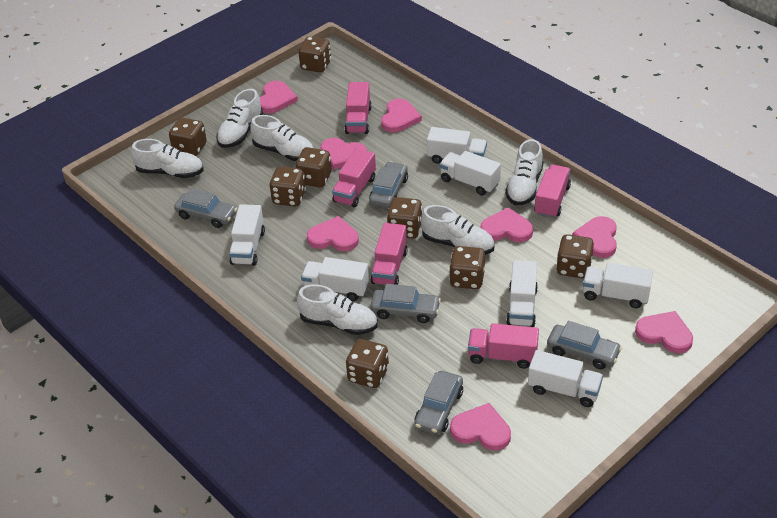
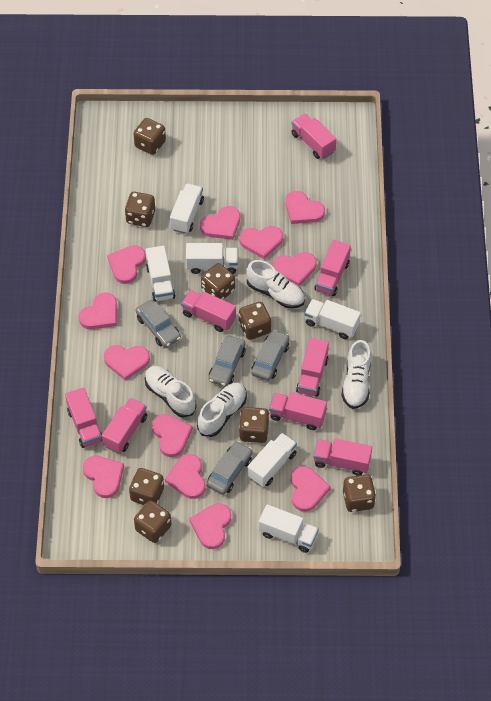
grey car: 5 -> 4
pink heart: 8 -> 12
pink truck: 5 -> 8
white shoe: 6 -> 4
white truck: 7 -> 6

